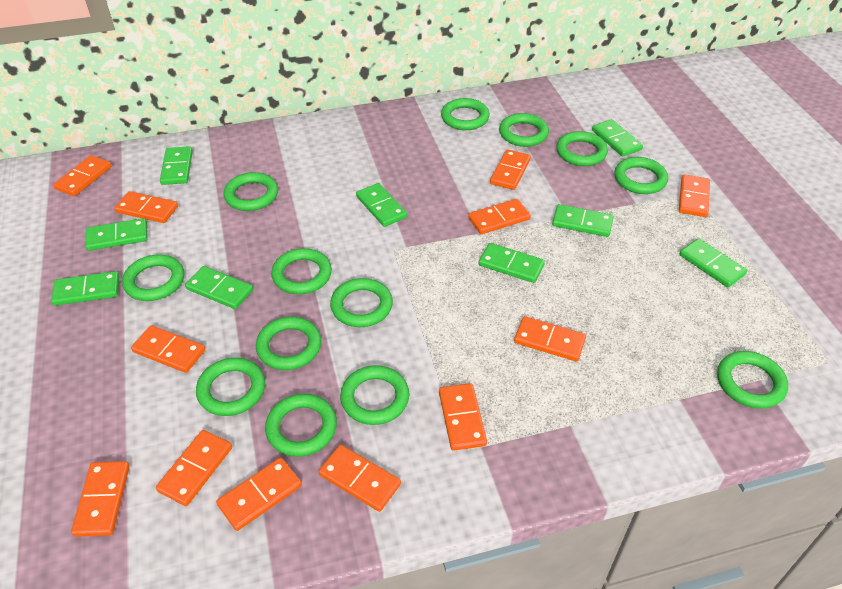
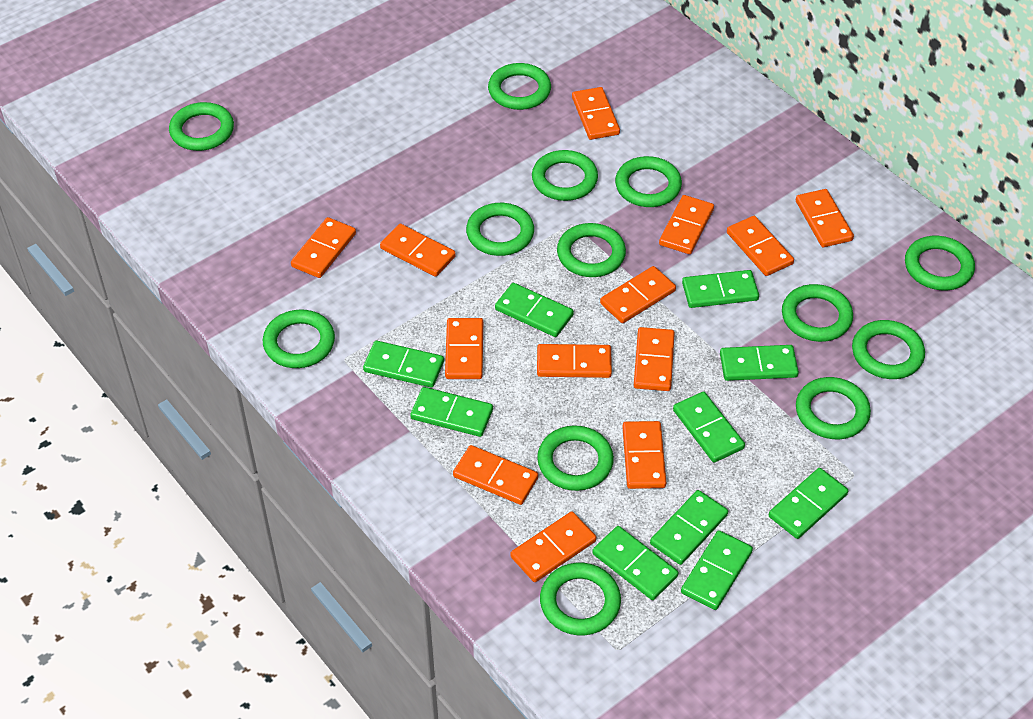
green domino: 9 -> 10
orange domino: 12 -> 13

